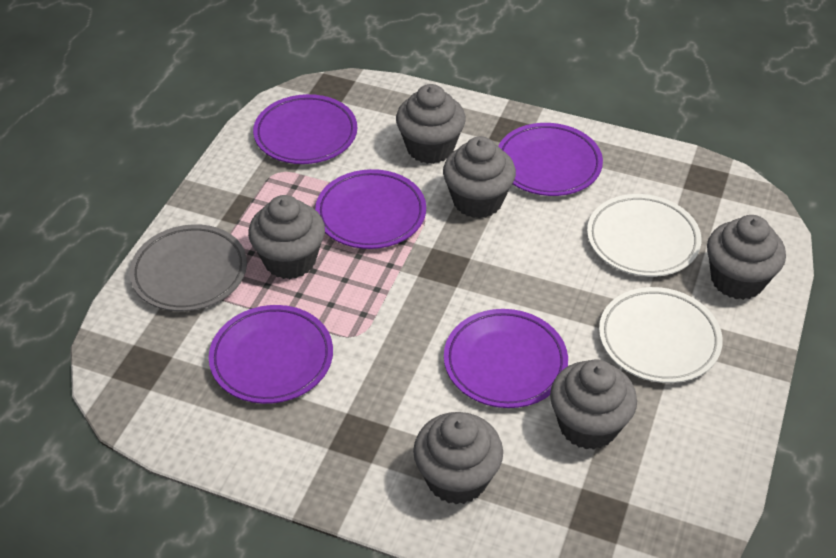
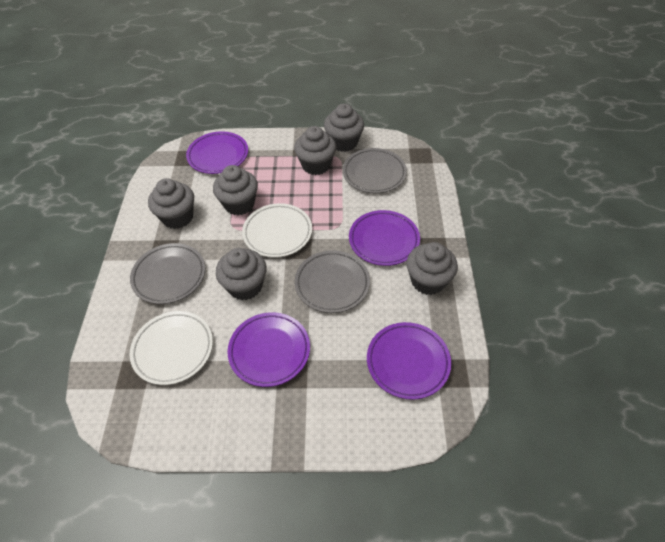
grey plate: 1 -> 3
purple plate: 5 -> 4

